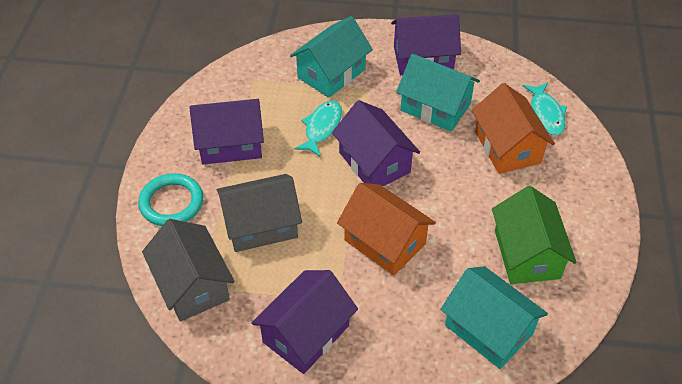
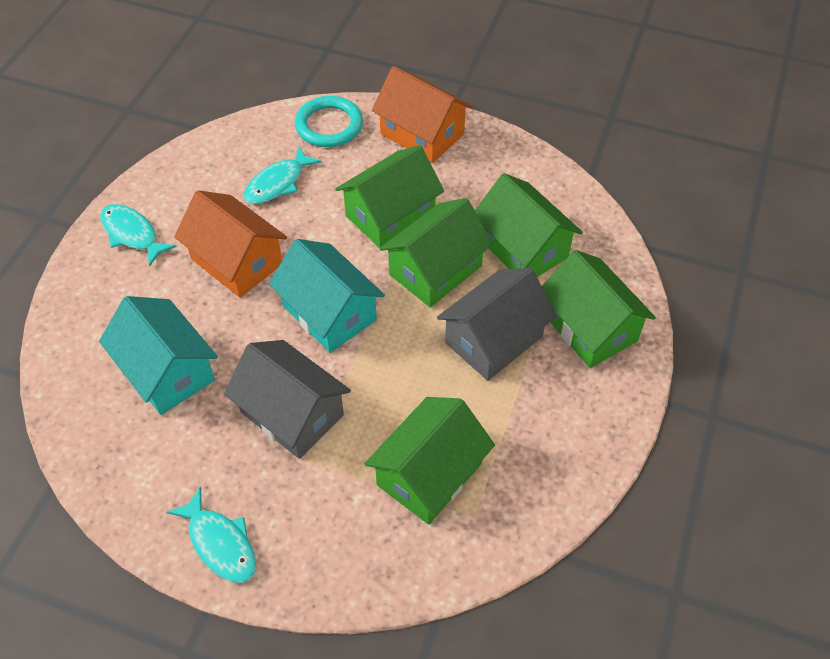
green house: 1 -> 5
purple house: 4 -> 0
turquoise fish: 2 -> 3
turquoise house: 3 -> 2

